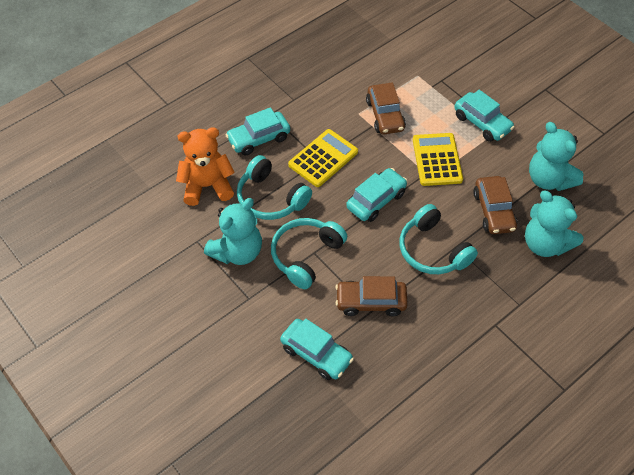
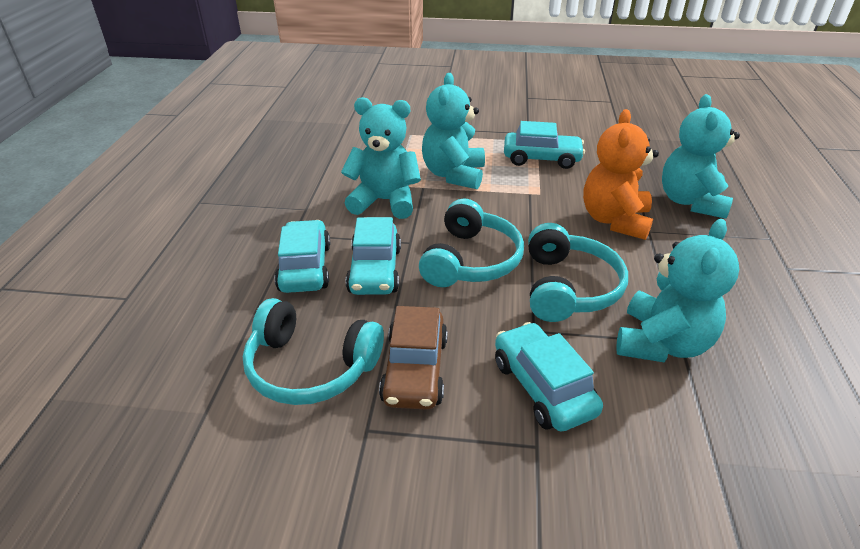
brown car: 3 -> 1
turquoise teddy bear: 3 -> 4
yellow calculator: 2 -> 0

